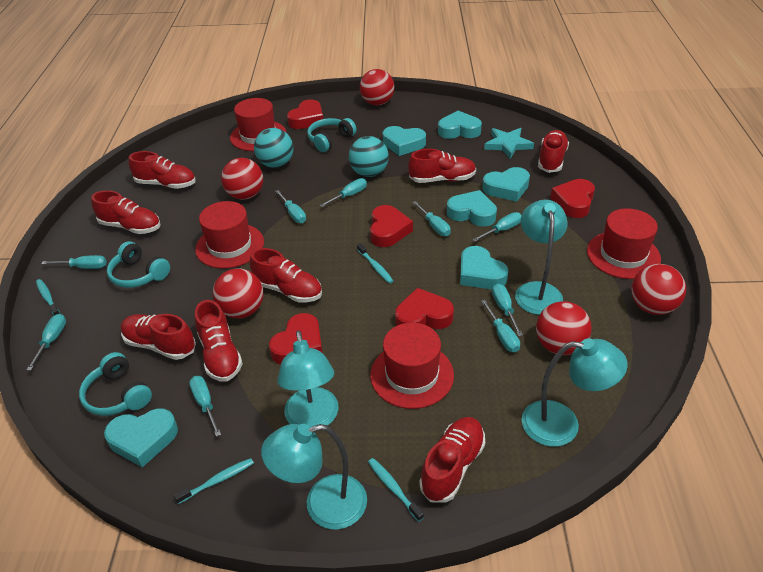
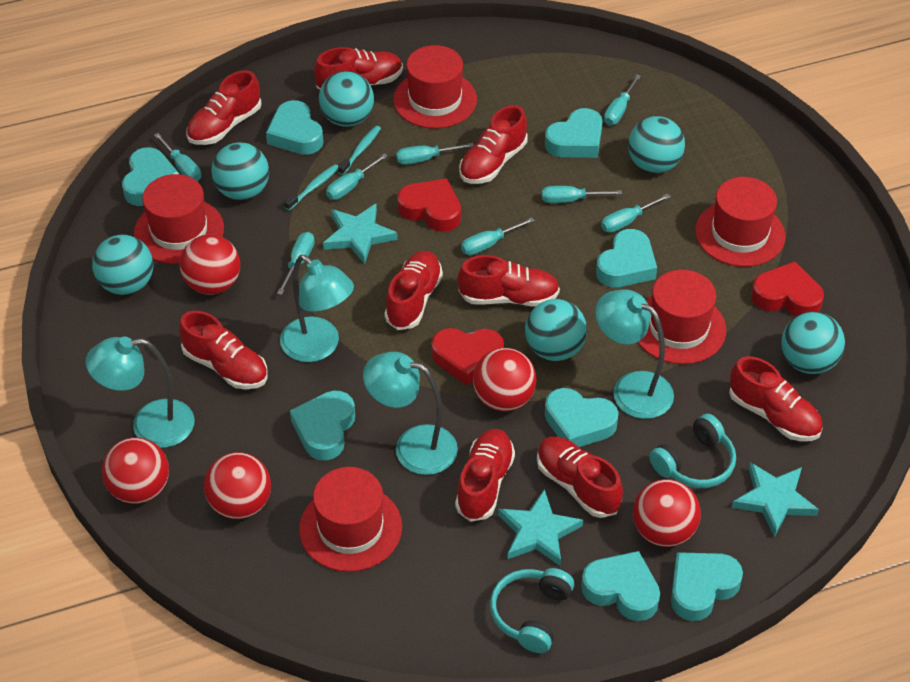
red hat: 4 -> 5
red heart: 5 -> 3
red shoe: 8 -> 9
turquoise ball: 2 -> 6
turquoise headphones: 3 -> 2
turquoise heart: 6 -> 8
turquoise screwdriver: 9 -> 8
turquoise star: 1 -> 3
turquoise toothbrush: 4 -> 2

